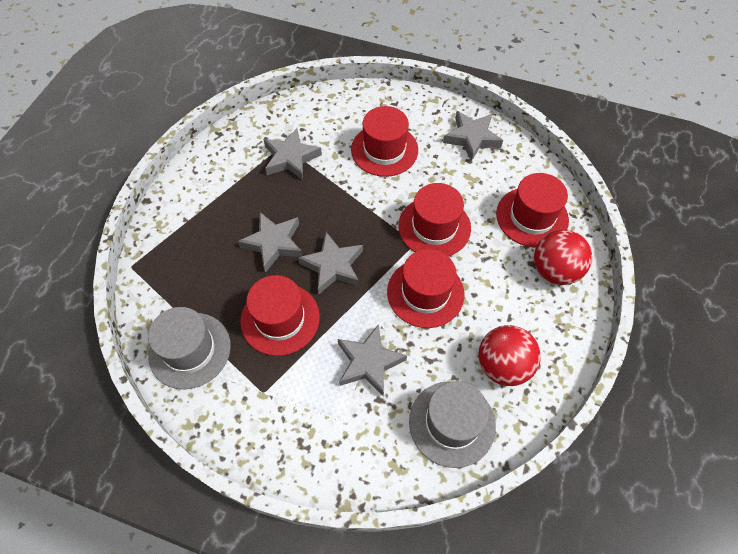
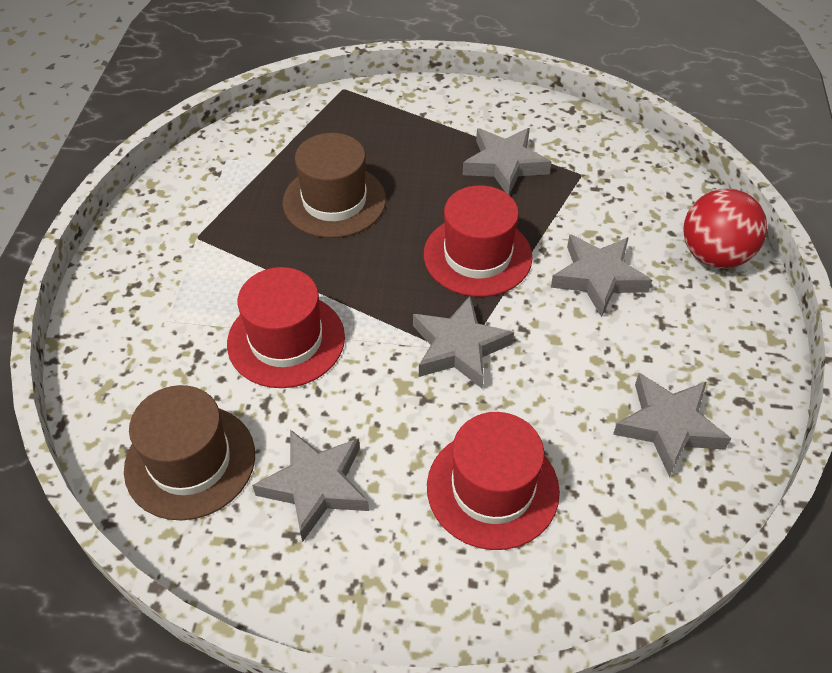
brown hat: 0 -> 2
grey hat: 2 -> 0
red ball: 2 -> 1
red hat: 5 -> 3

